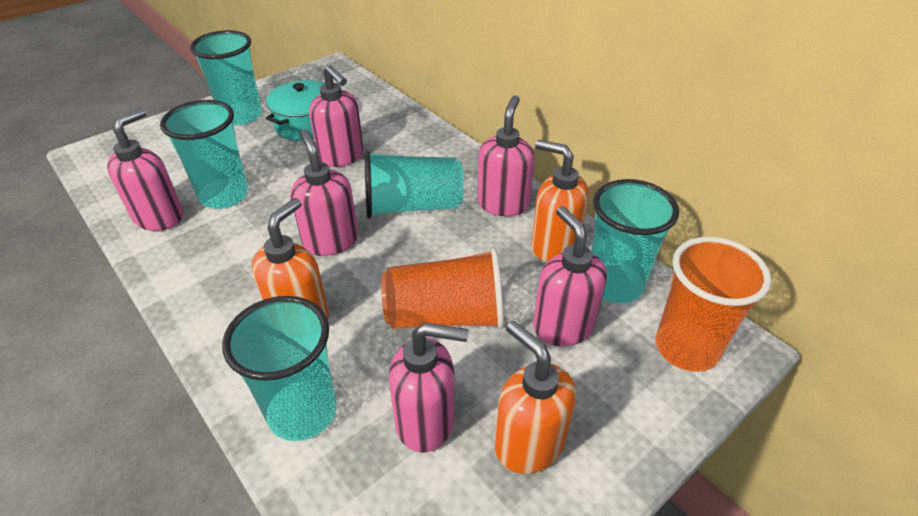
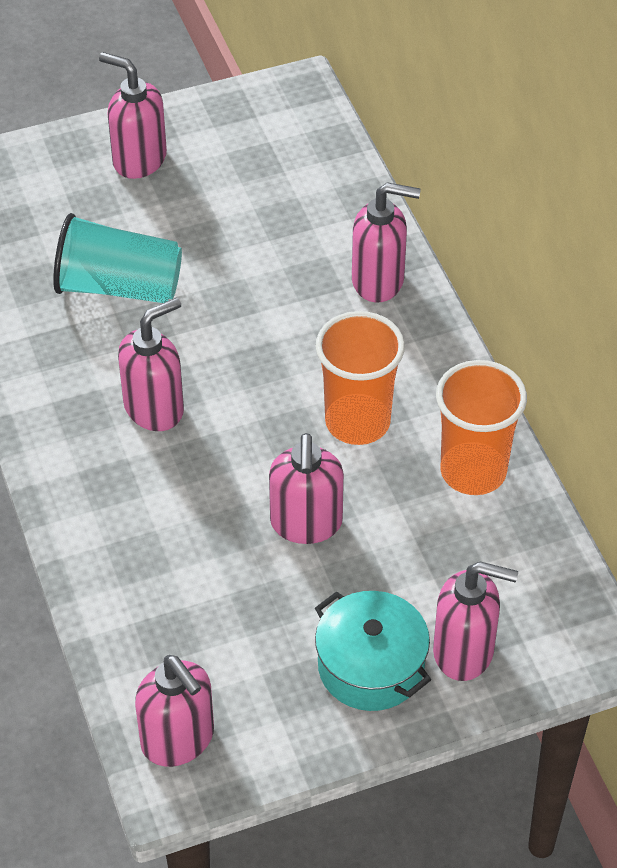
orange soap dispenser: 3 -> 0
turquoise cup: 5 -> 1

